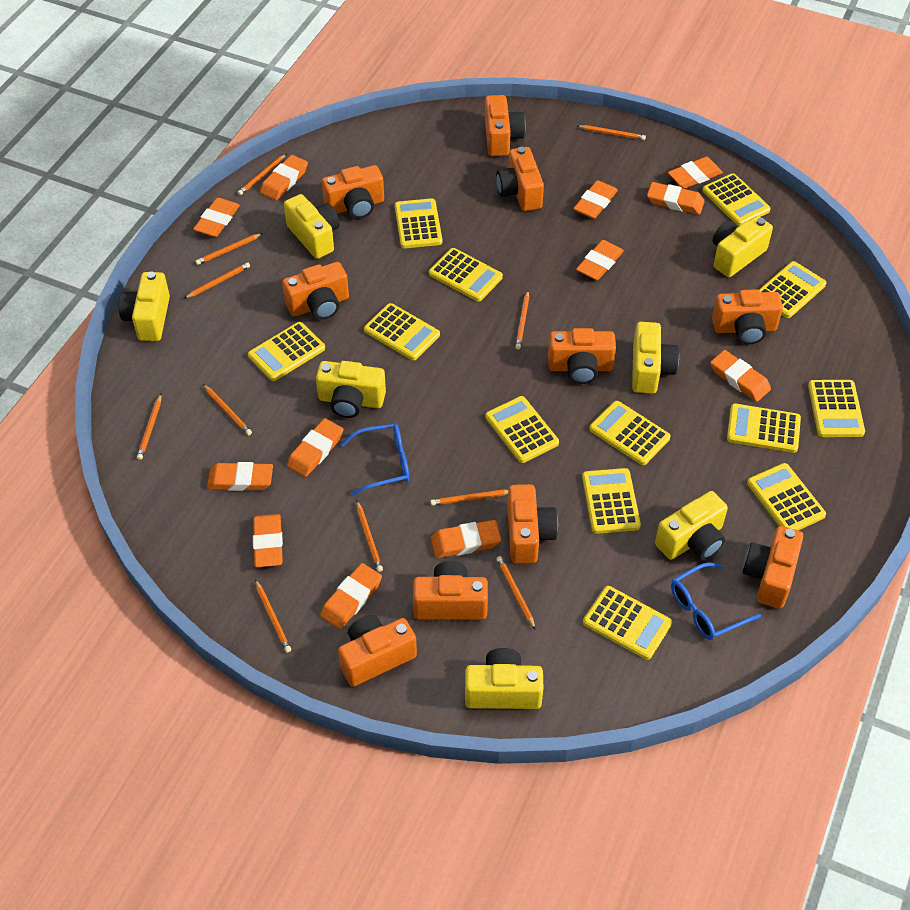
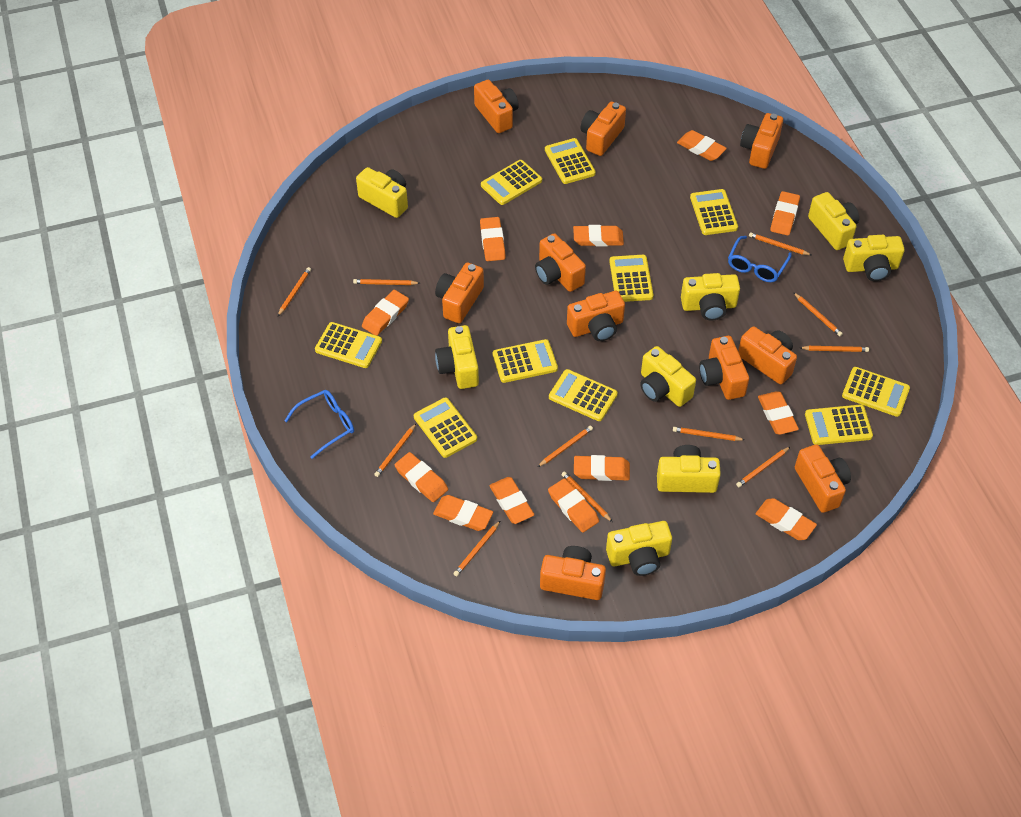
yellow calculator: 13 -> 10
yellow camera: 7 -> 8

